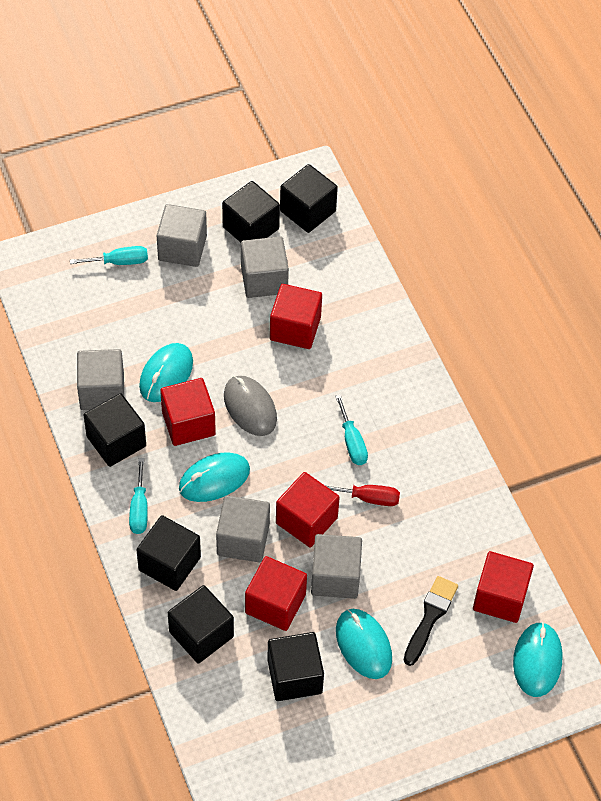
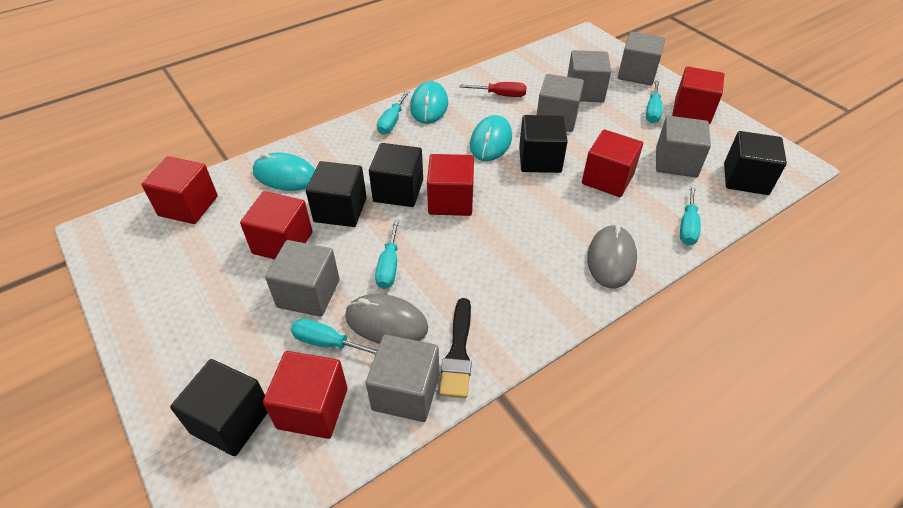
black cube: 6 -> 5
grey cube: 5 -> 6
grey mouse: 1 -> 2
red cube: 5 -> 6
turquoise mouse: 4 -> 3
turquoise screwdriver: 3 -> 5

